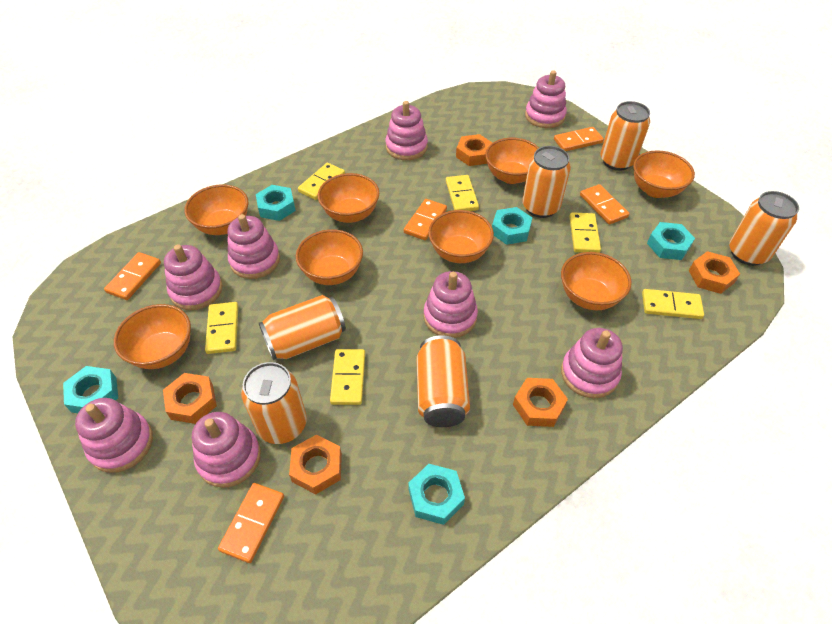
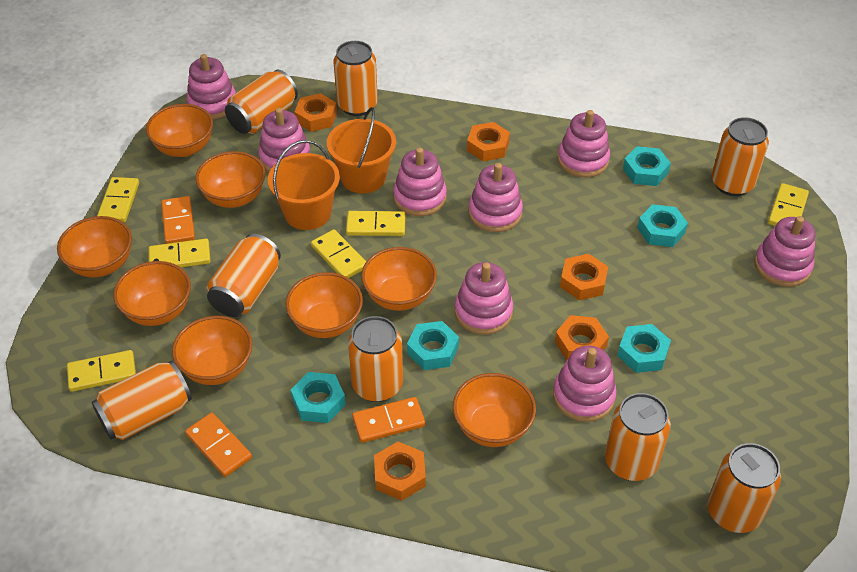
orange bucket: 0 -> 2
orange can: 6 -> 8
orange domino: 5 -> 3

